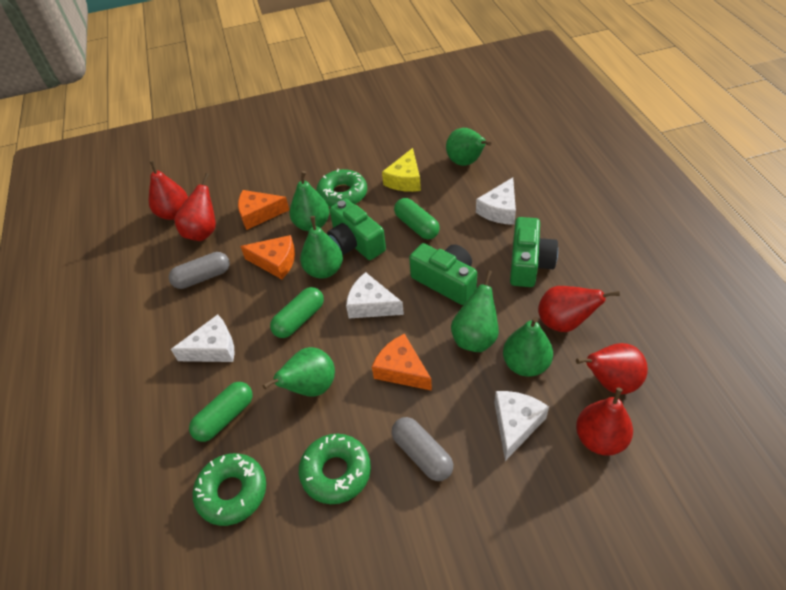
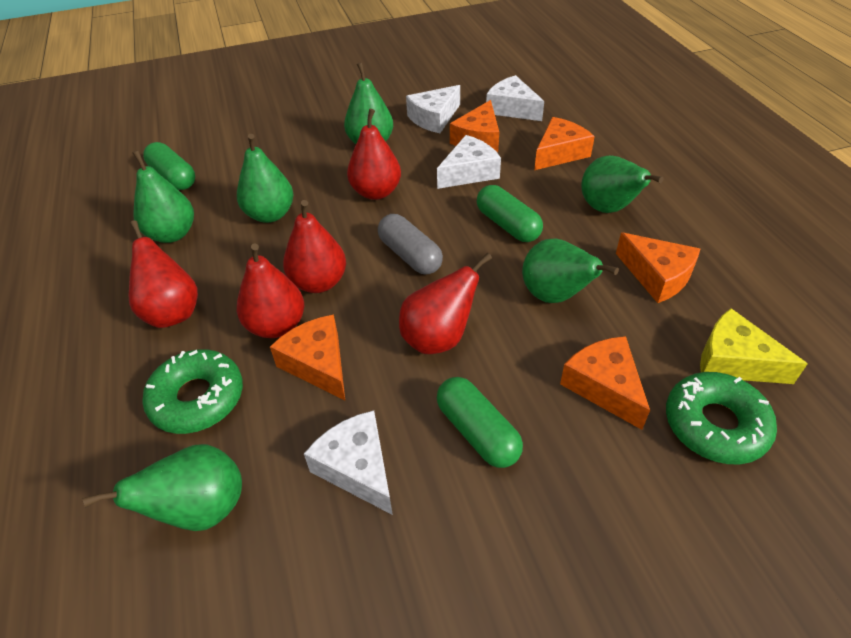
green camera: 3 -> 0
green donut: 3 -> 2
grey capsule: 2 -> 1
orange cheese: 3 -> 5

